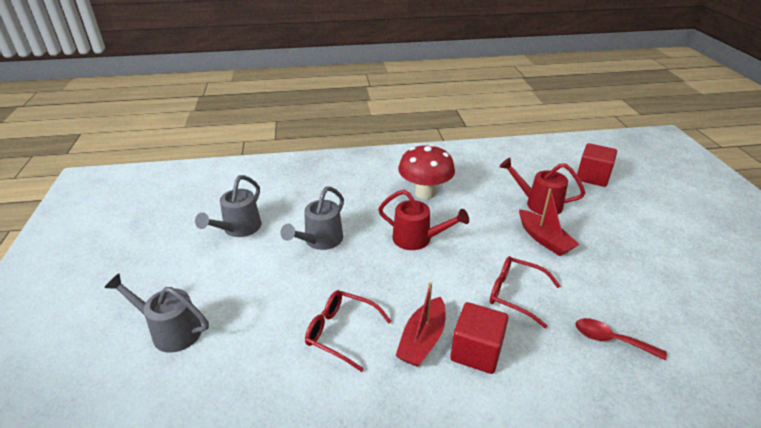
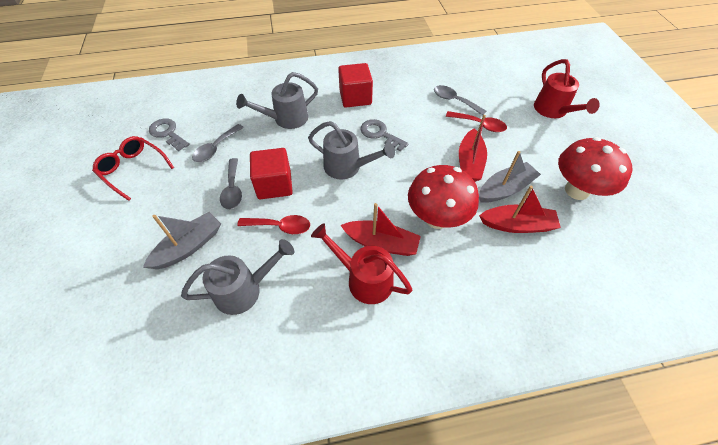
grey boat: 0 -> 2
grey key: 0 -> 2
grey spoon: 0 -> 3
red boat: 2 -> 3
red glasses: 2 -> 1
red mushroom: 1 -> 2
red spoon: 1 -> 2

